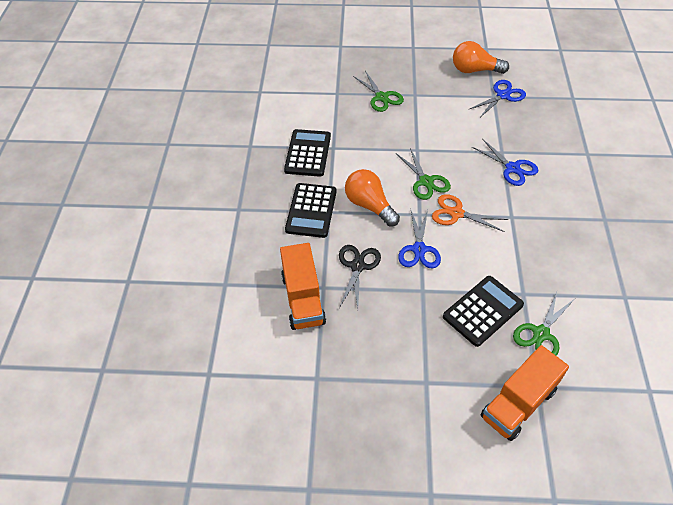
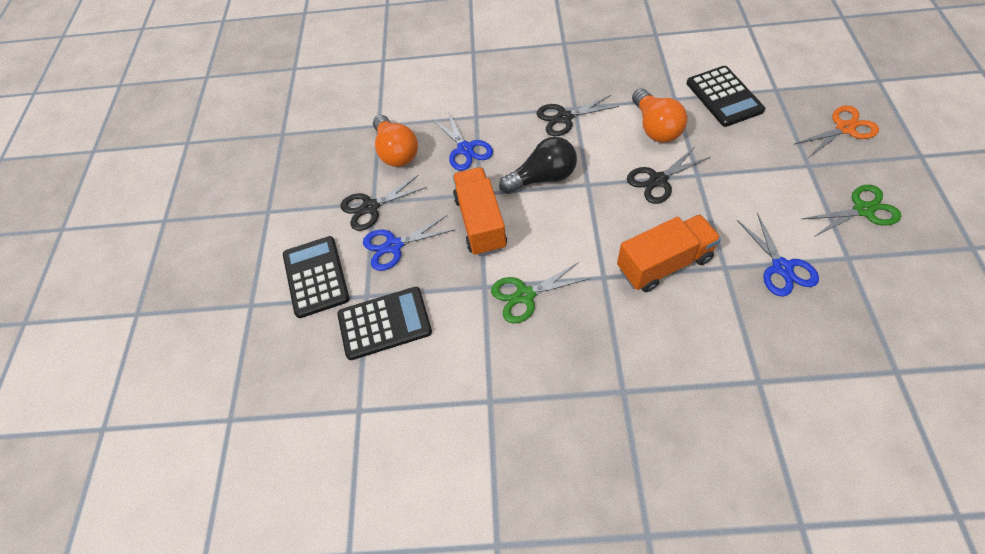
black light bulb: 0 -> 1
black scissors: 1 -> 3
green scissors: 3 -> 2

